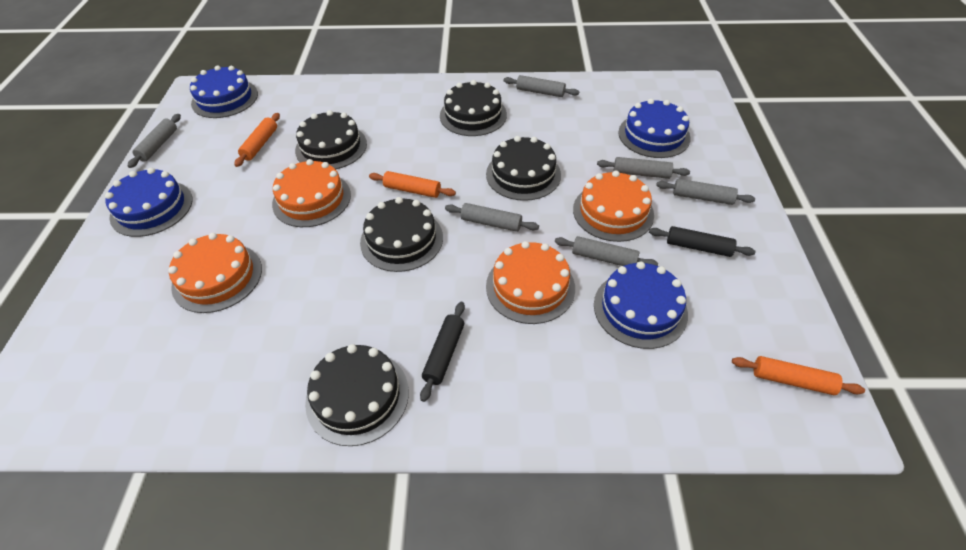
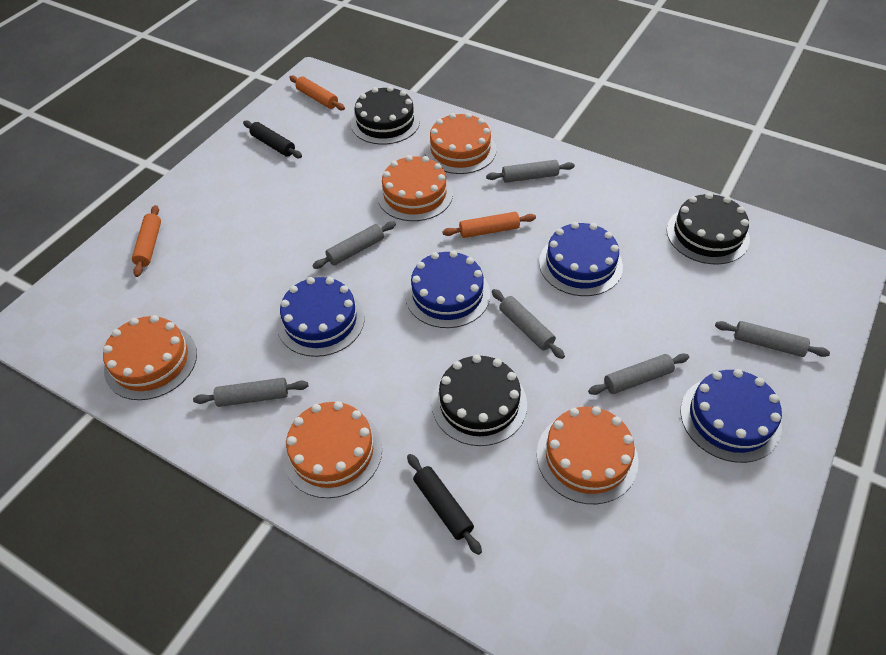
black cake: 5 -> 3
orange cake: 4 -> 5

